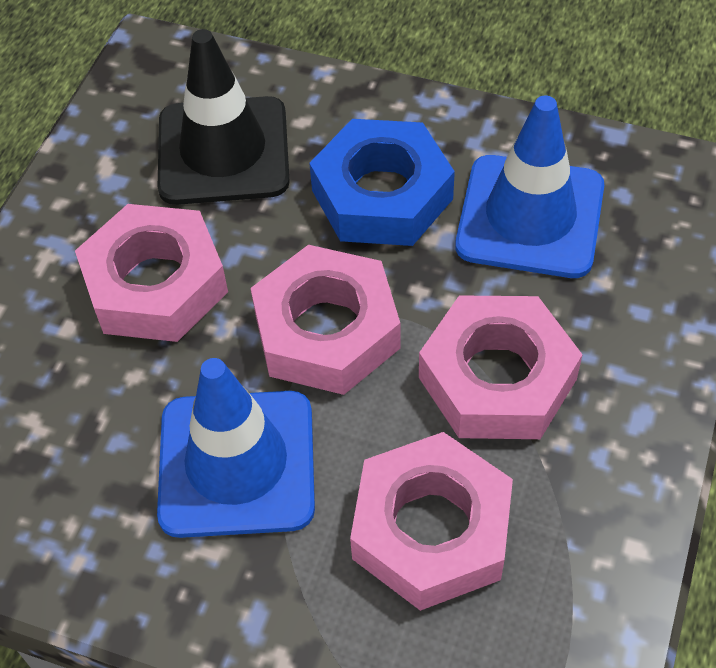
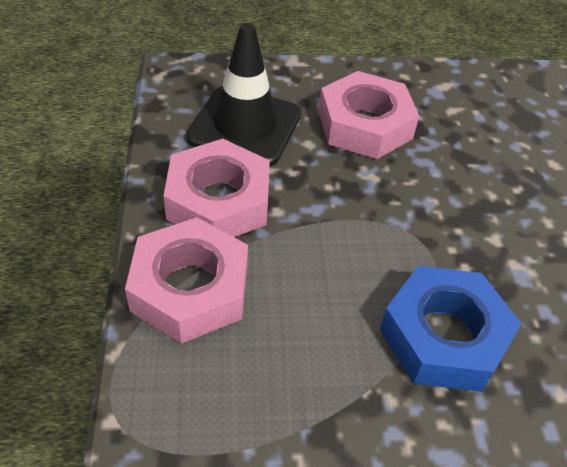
blue traffic cone: 2 -> 0
pink nut: 4 -> 3

